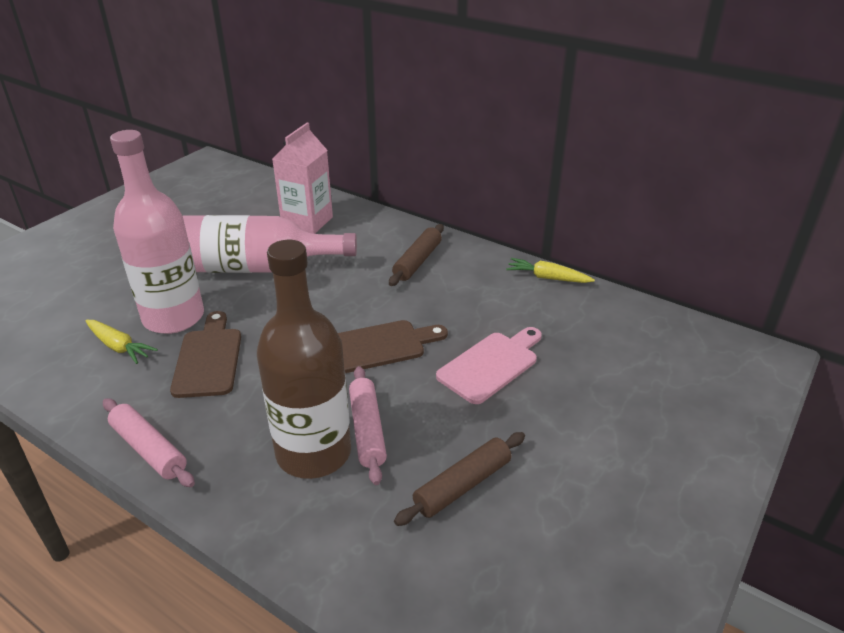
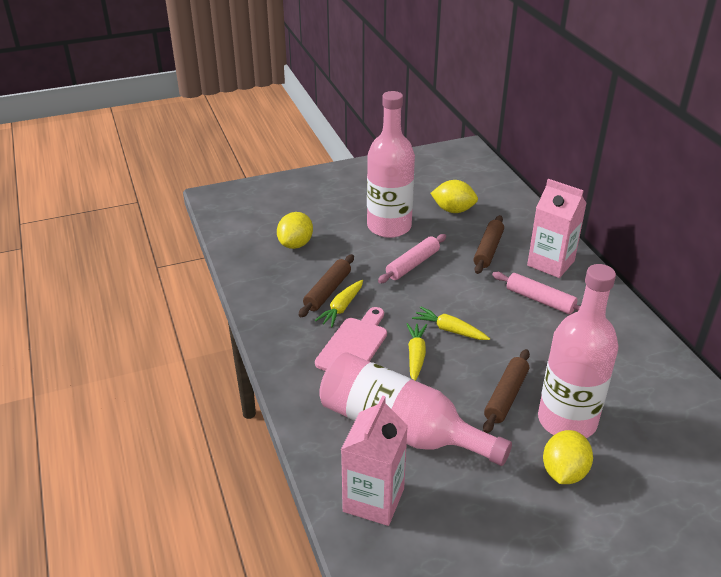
brown bottle: 1 -> 0
brown cutting board: 2 -> 0
brown rolling pin: 2 -> 3
pink bottle: 2 -> 3
pink carton: 1 -> 2
yellow carrot: 2 -> 3
yellow lemon: 0 -> 3

